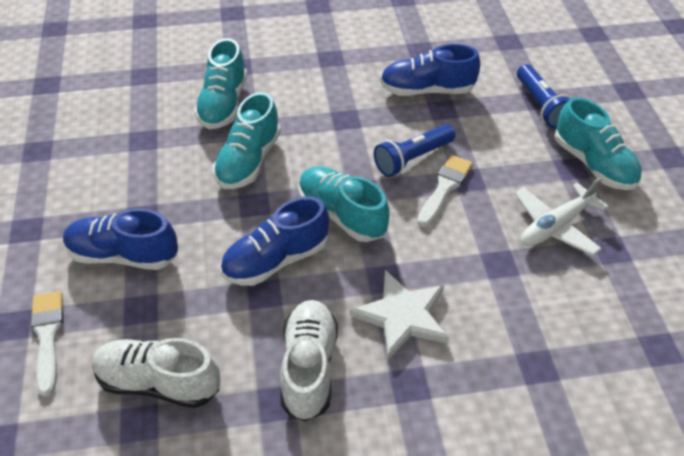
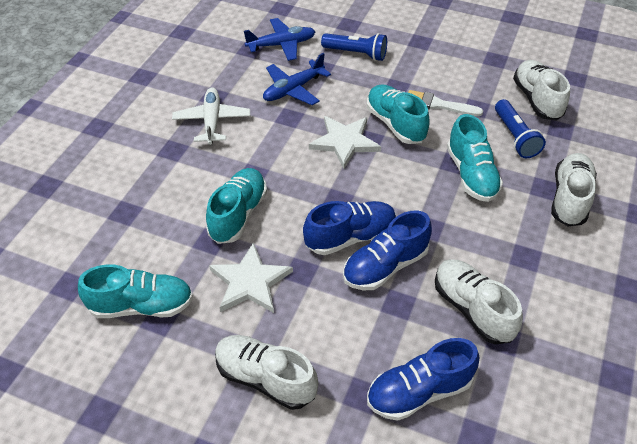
blue plane: 0 -> 2
white brush: 2 -> 1
white shoe: 2 -> 4
white star: 1 -> 2

